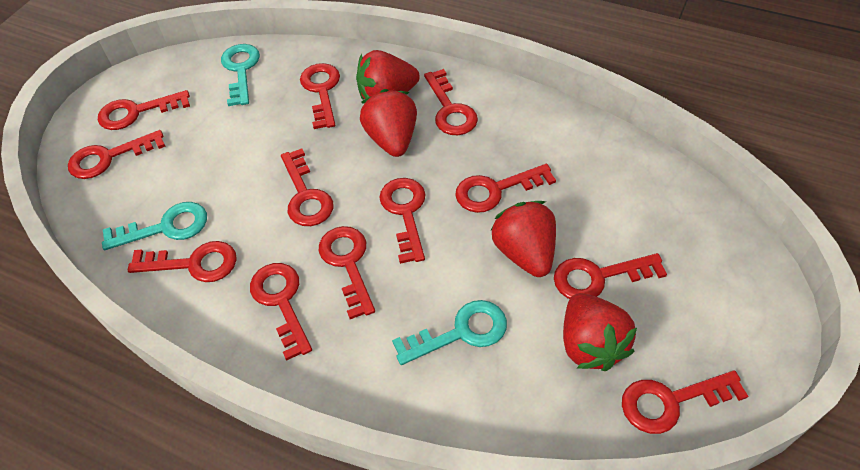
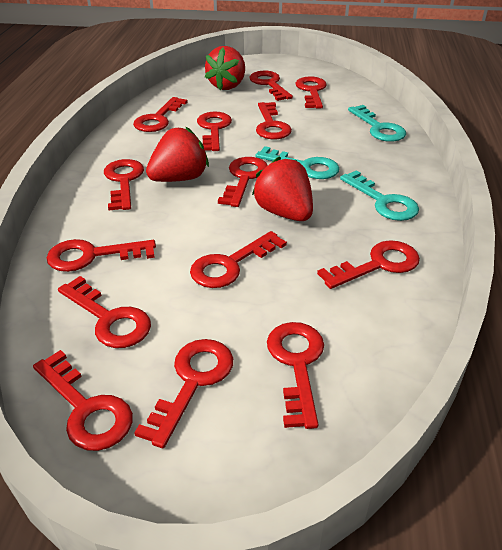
red key: 12 -> 14
red strawberry: 4 -> 3

